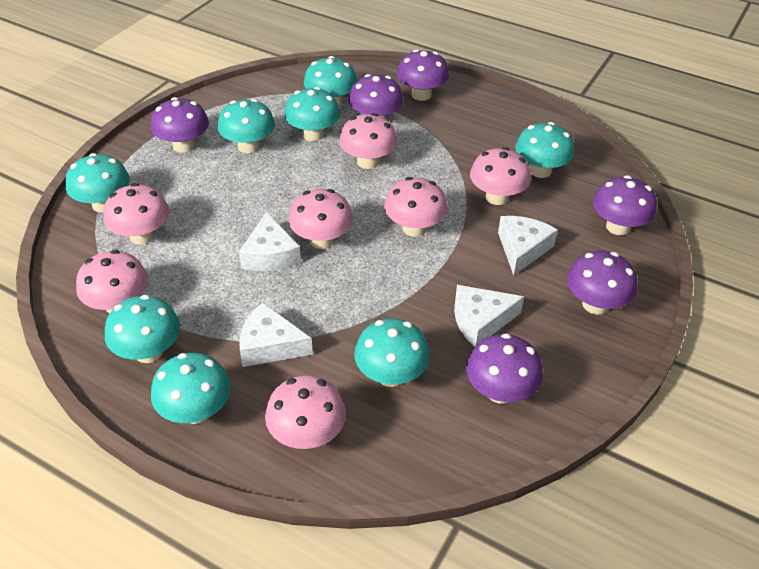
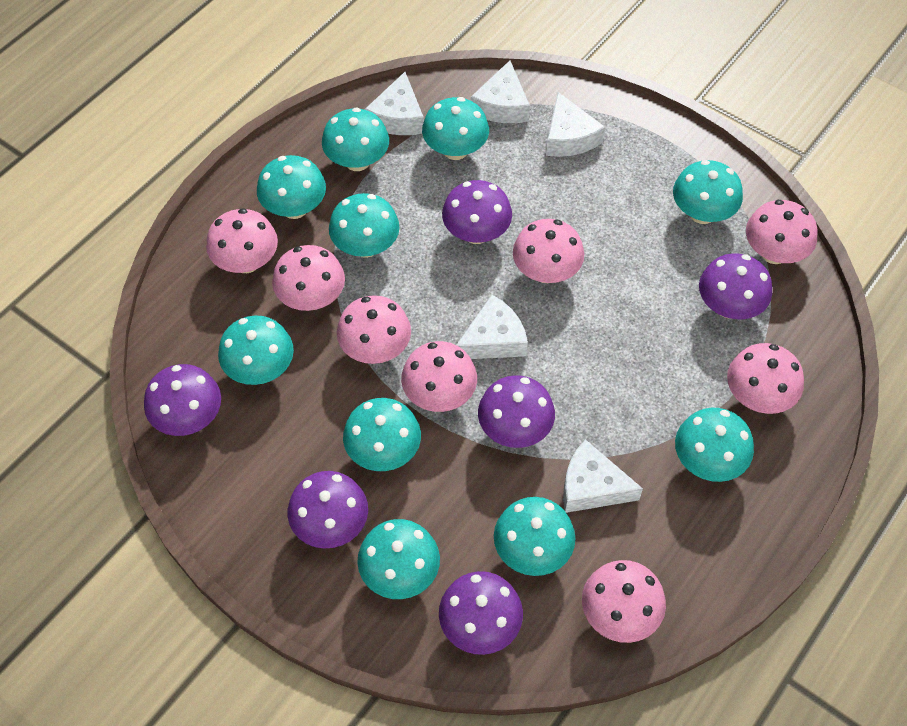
pink mushroom: 7 -> 8
turquoise mushroom: 8 -> 10
white cheese: 4 -> 5

